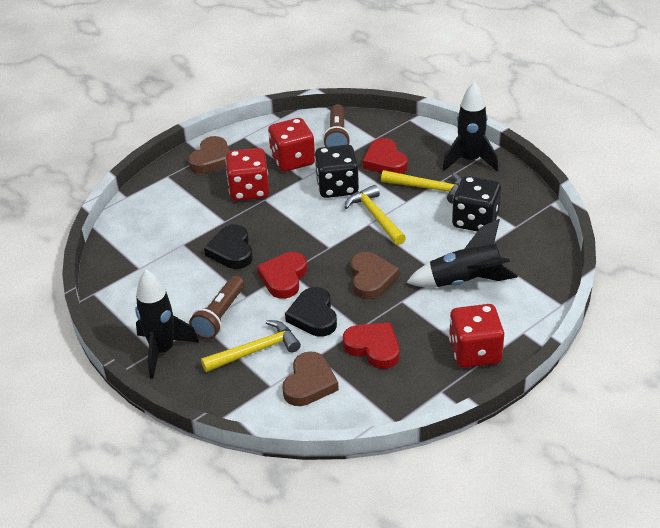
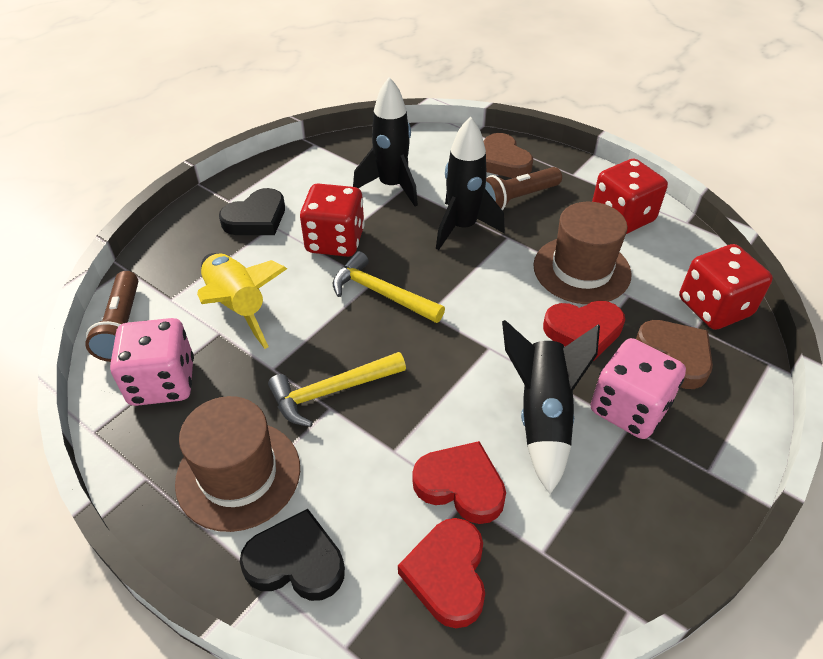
black dice: 2 -> 0
brown hat: 0 -> 2
brown heart: 3 -> 2
pink dice: 0 -> 2
yellow hammer: 3 -> 2
yellow rocket: 0 -> 1

